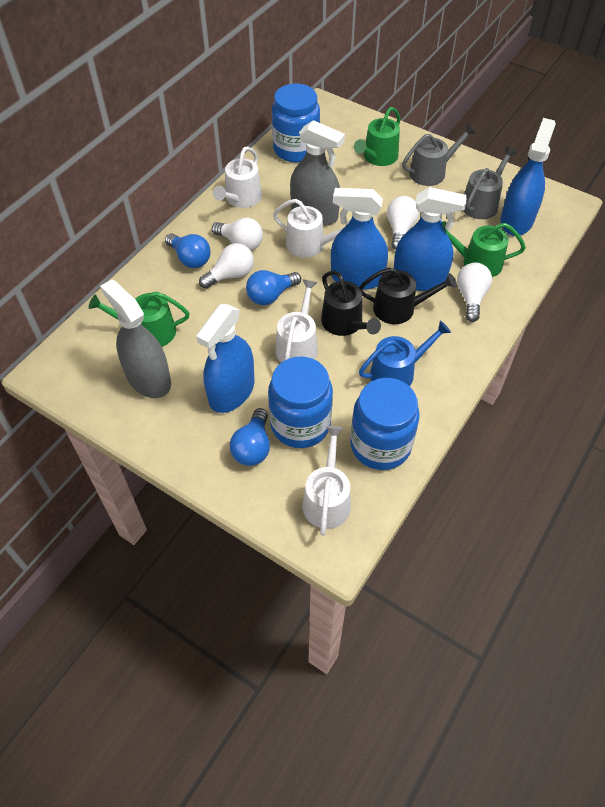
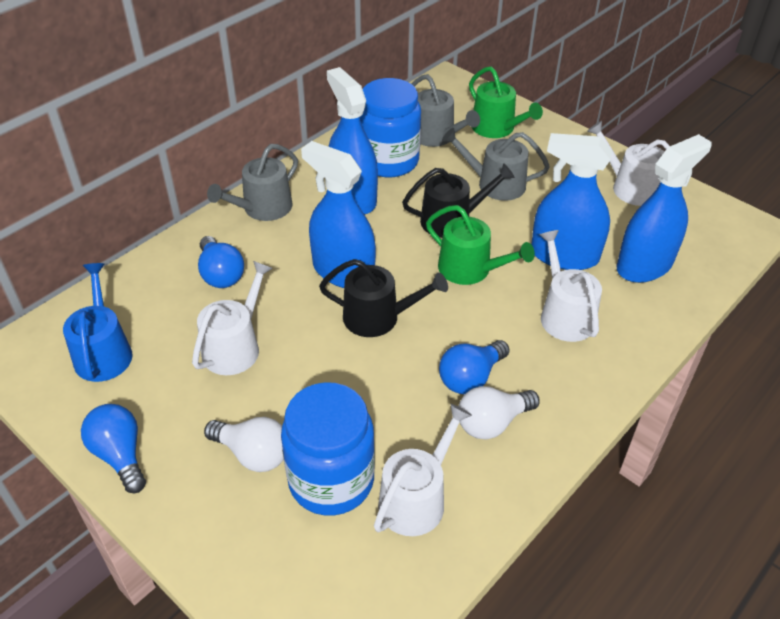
blue jar: 3 -> 2
green watering can: 3 -> 2
grey spray bottle: 2 -> 0
grey watering can: 2 -> 3
white light bulb: 4 -> 2

